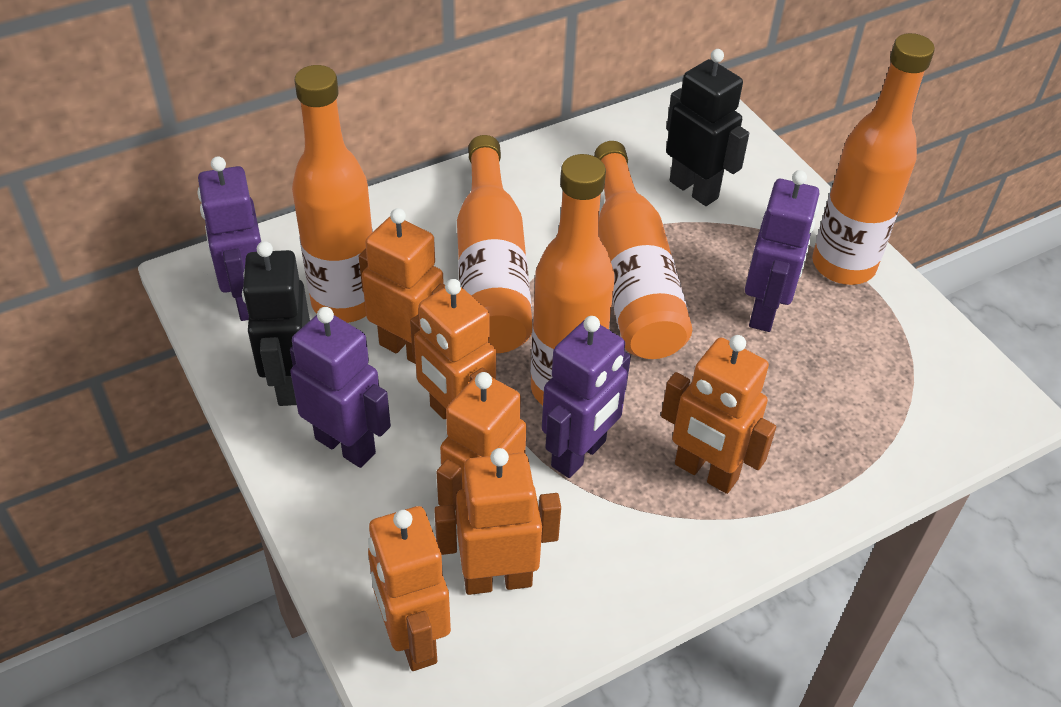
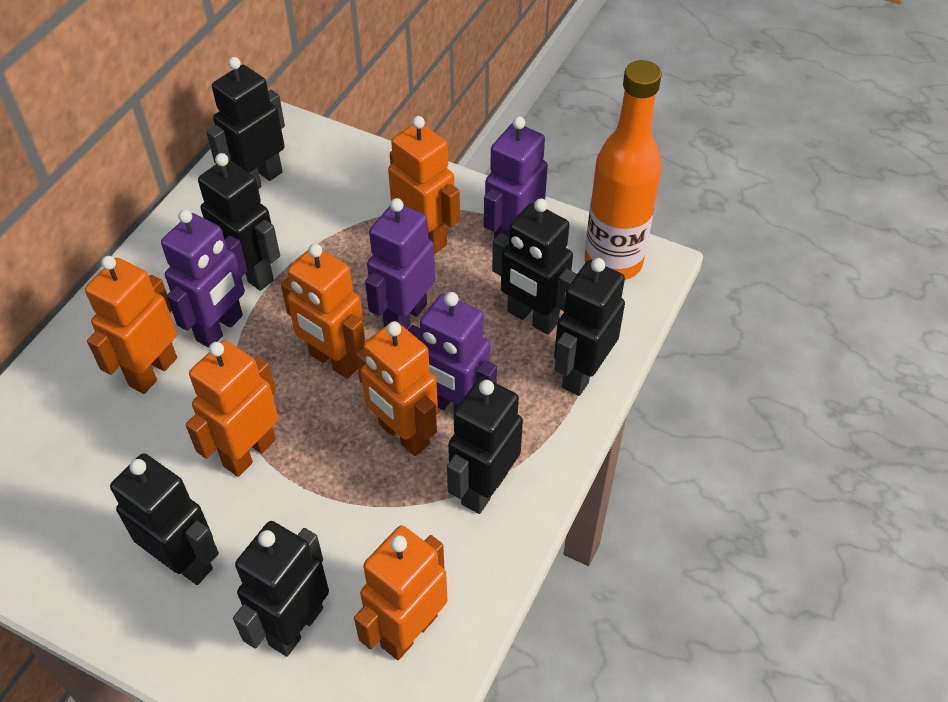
black robot: 2 -> 7
orange bottle: 5 -> 1

